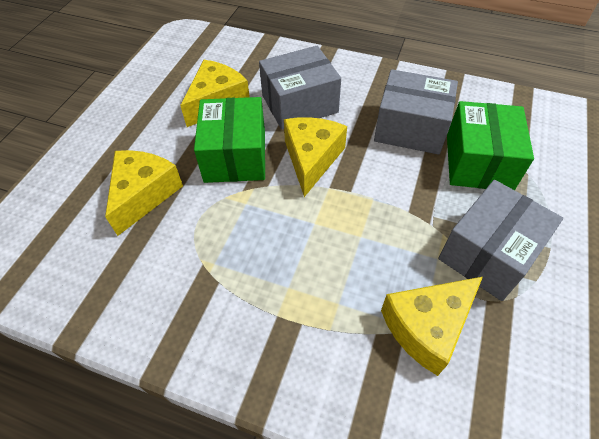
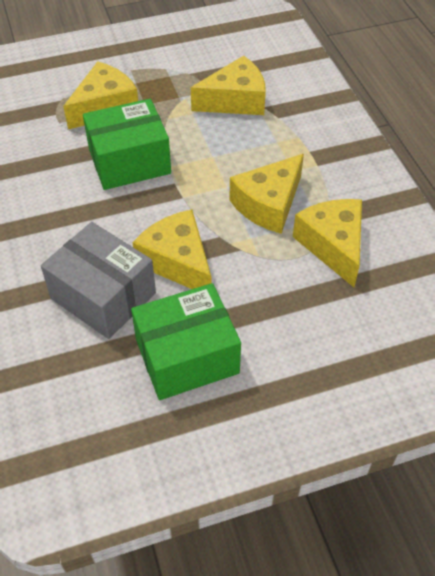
grey box: 3 -> 1
yellow cheese: 4 -> 5

